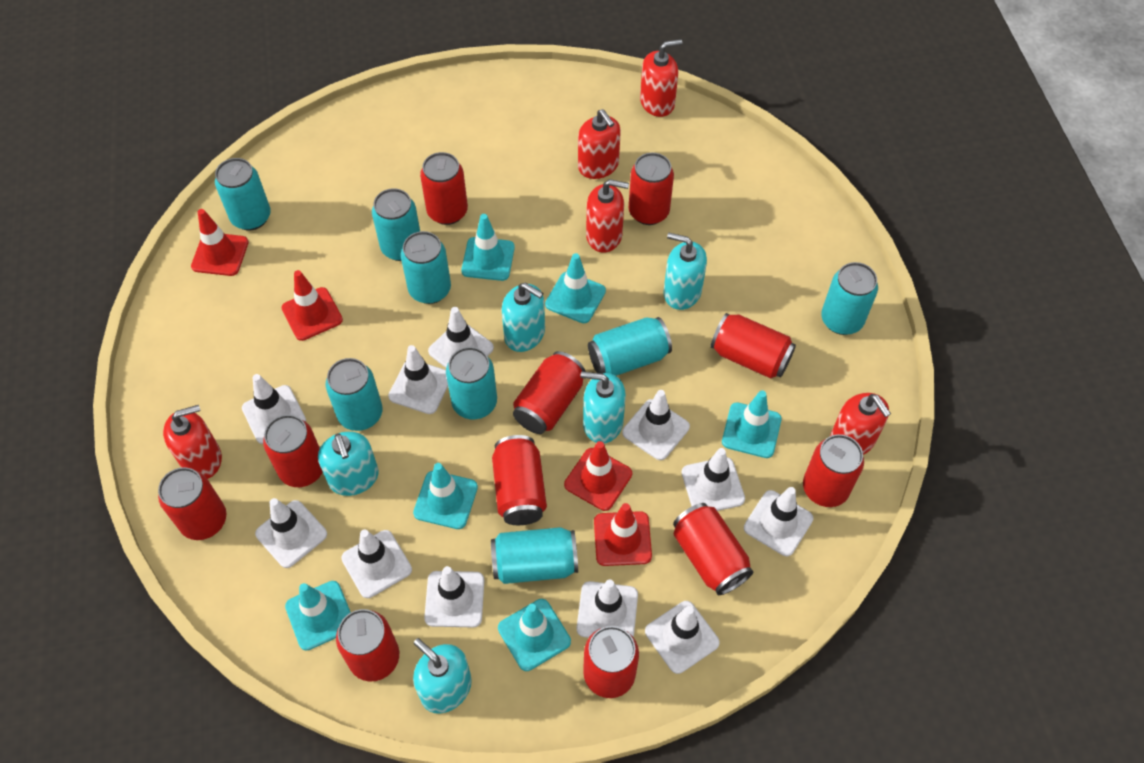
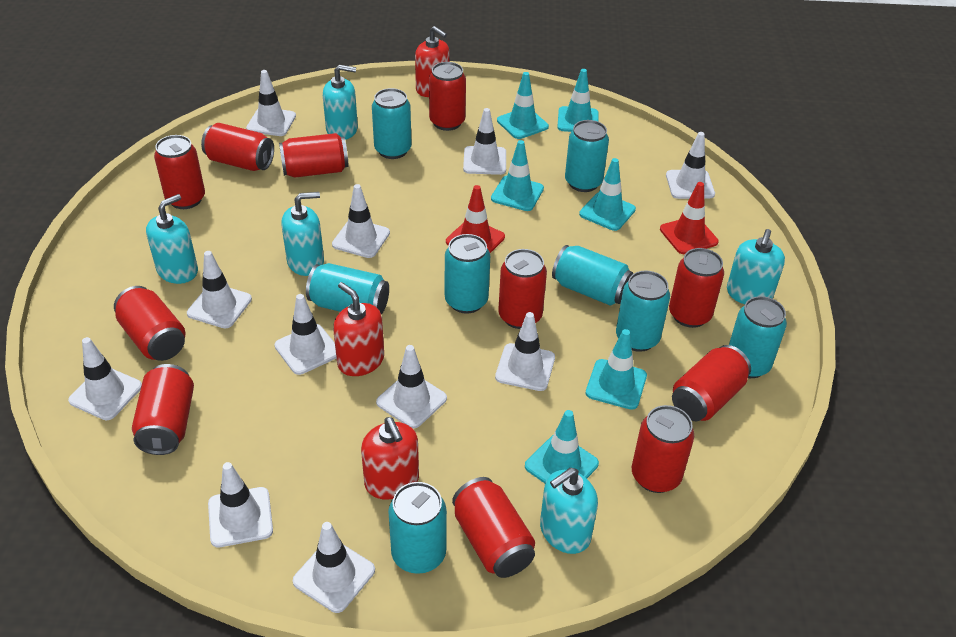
red soap dispenser: 5 -> 3
red traffic cone: 4 -> 2

